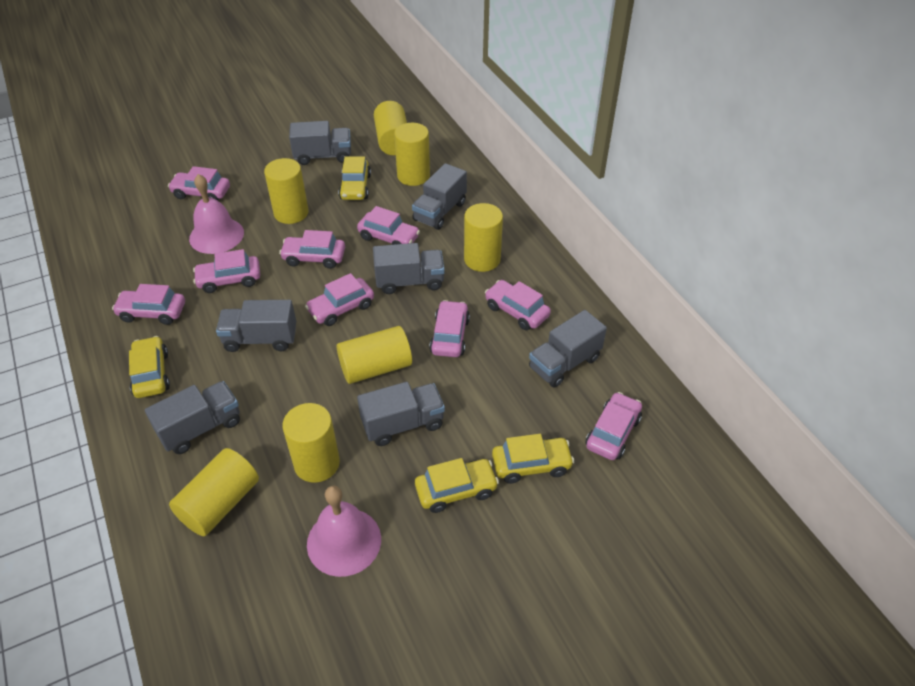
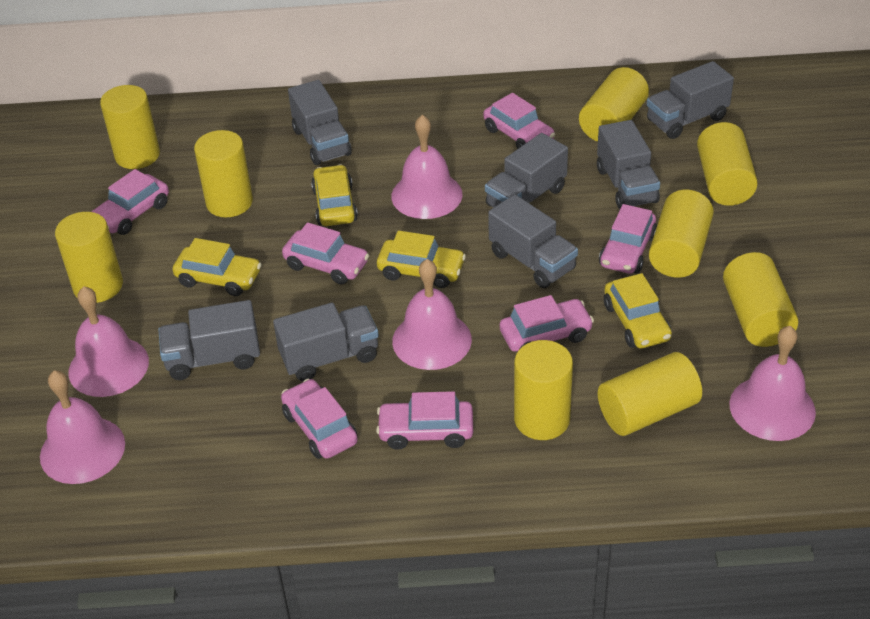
pink bell: 2 -> 5
pink car: 9 -> 7
yellow cylinder: 7 -> 9

